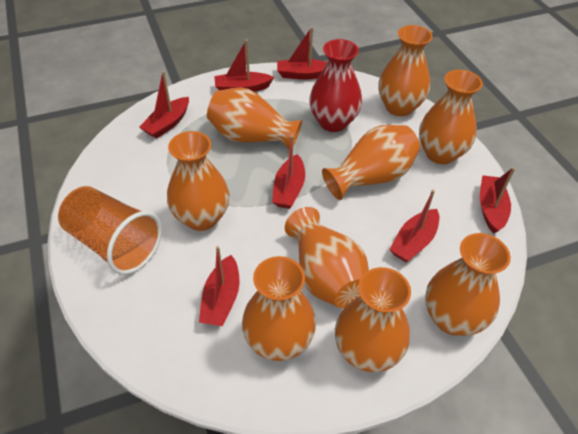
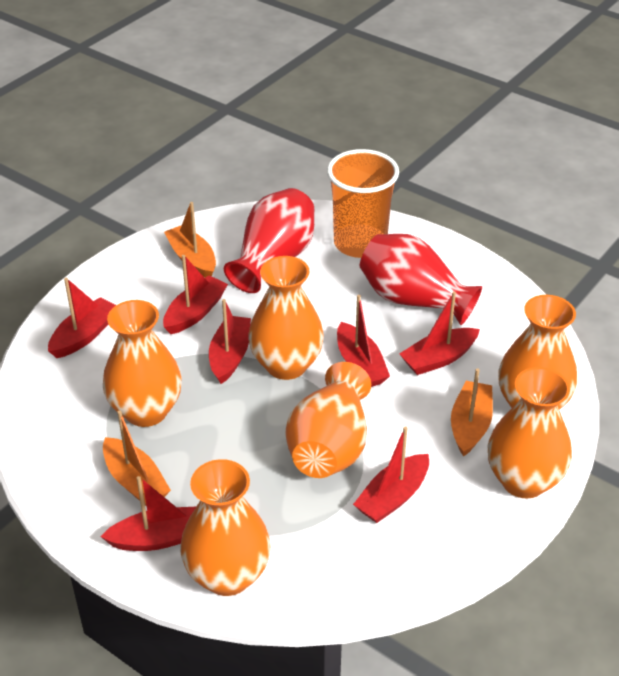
orange boat: 0 -> 3
orange vase: 9 -> 6
red vase: 1 -> 2

